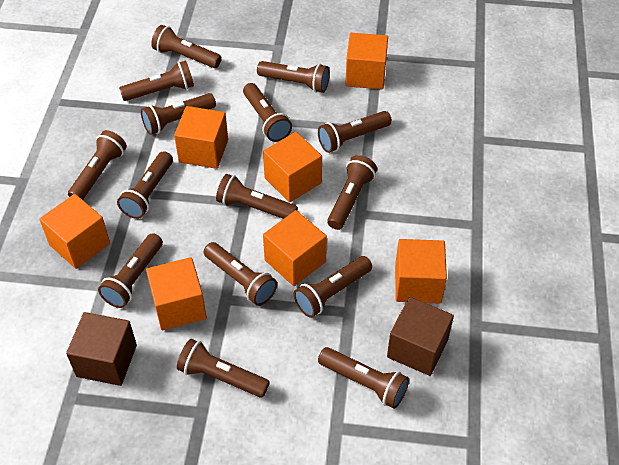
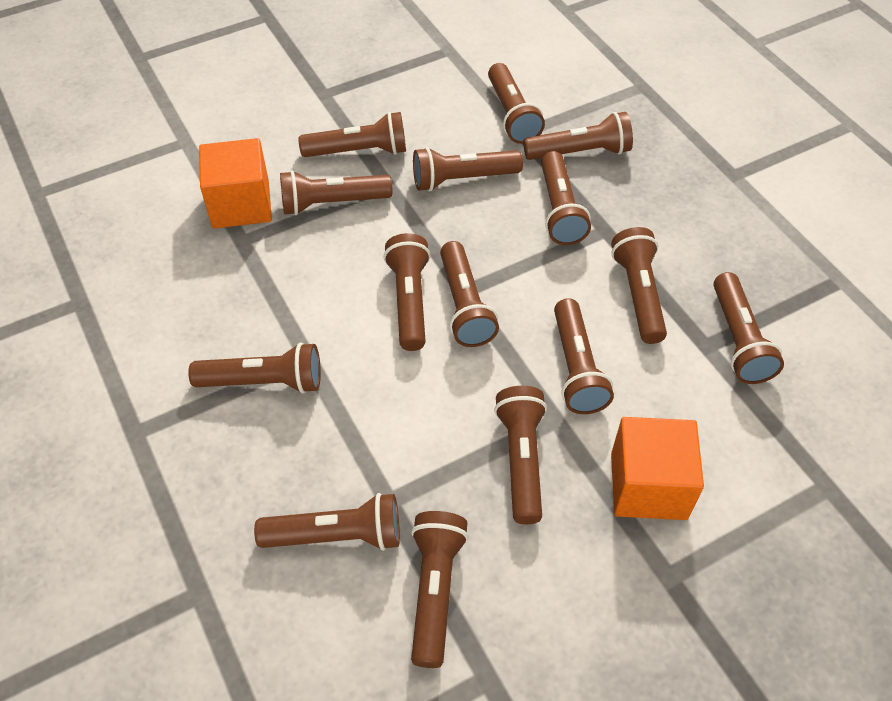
brown cube: 2 -> 0
orange cube: 7 -> 2

